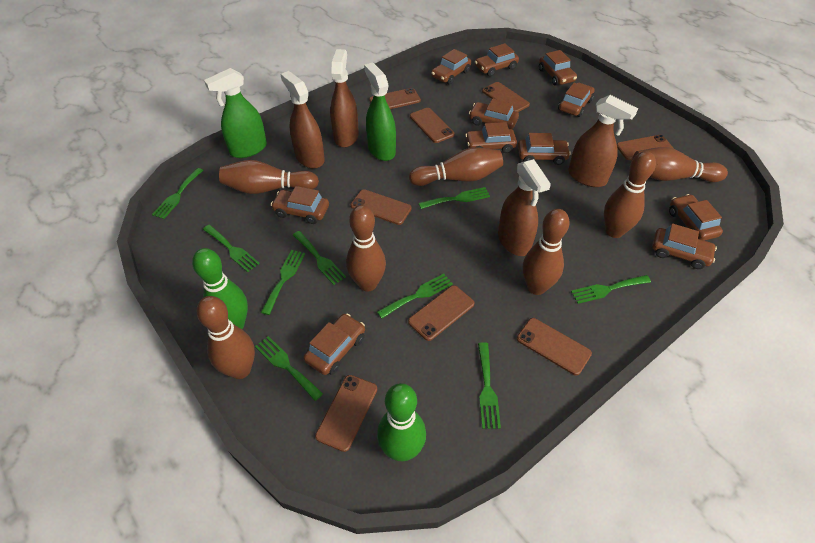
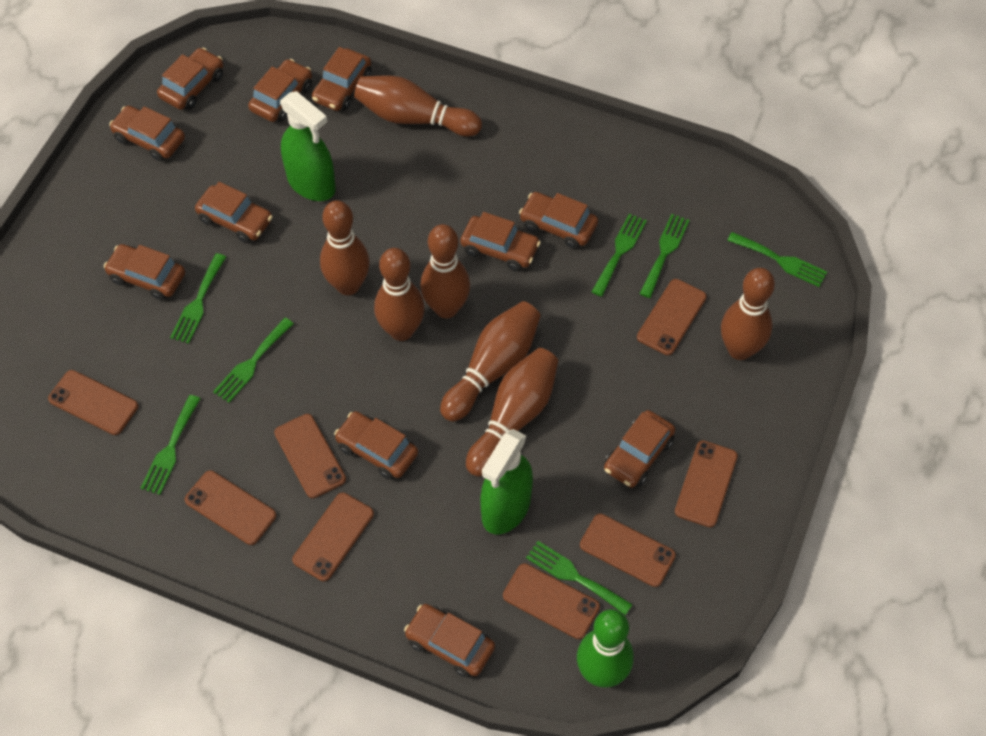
brown spray bottle: 4 -> 0
green bowling pin: 2 -> 1
green fork: 9 -> 7

